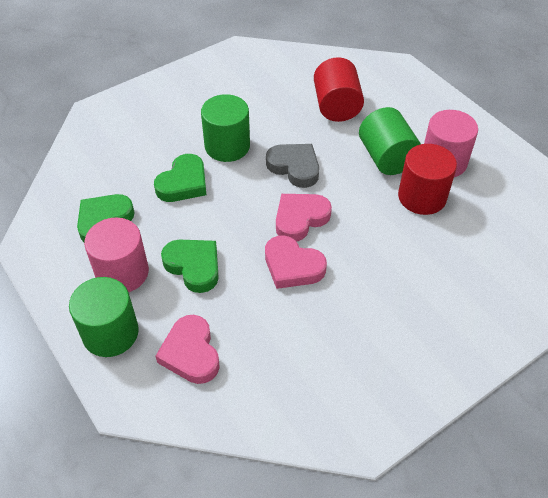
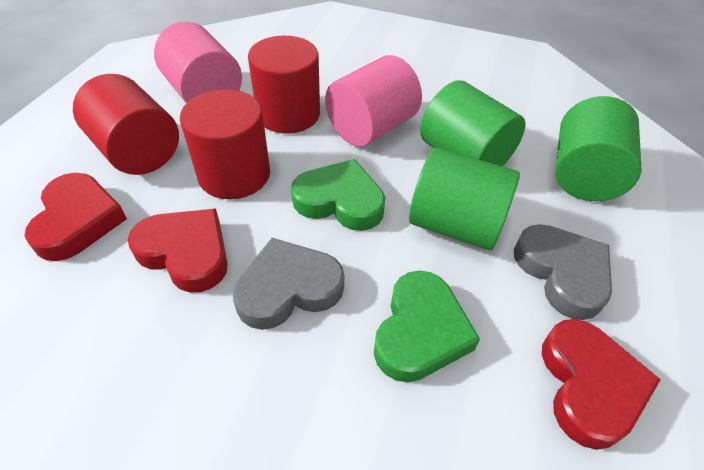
green heart: 3 -> 2
grey heart: 1 -> 2
pink heart: 3 -> 0
red cylinder: 2 -> 3
red heart: 0 -> 3

